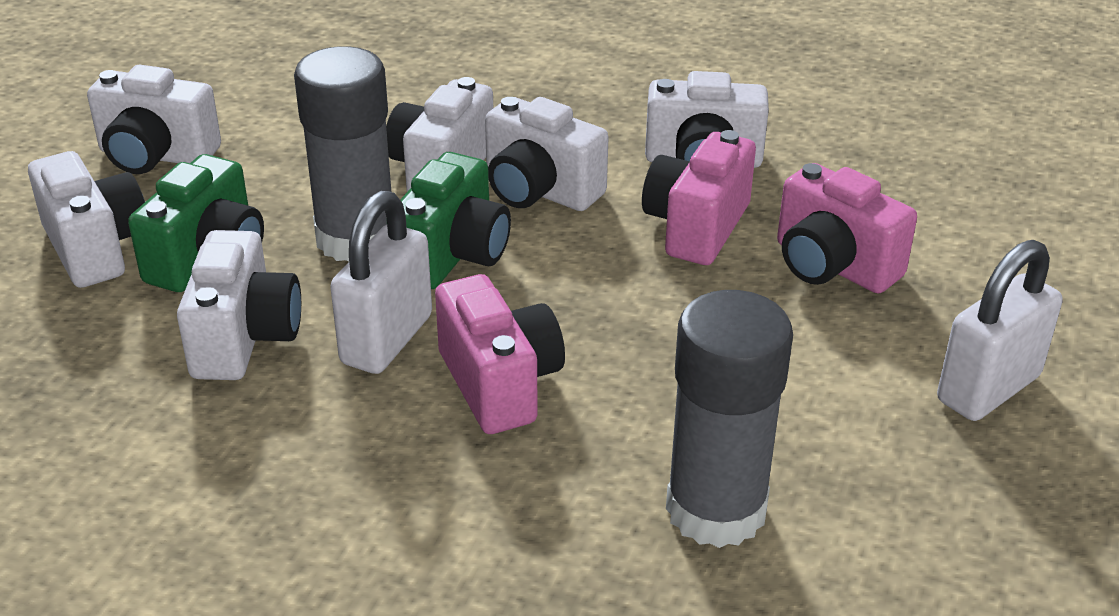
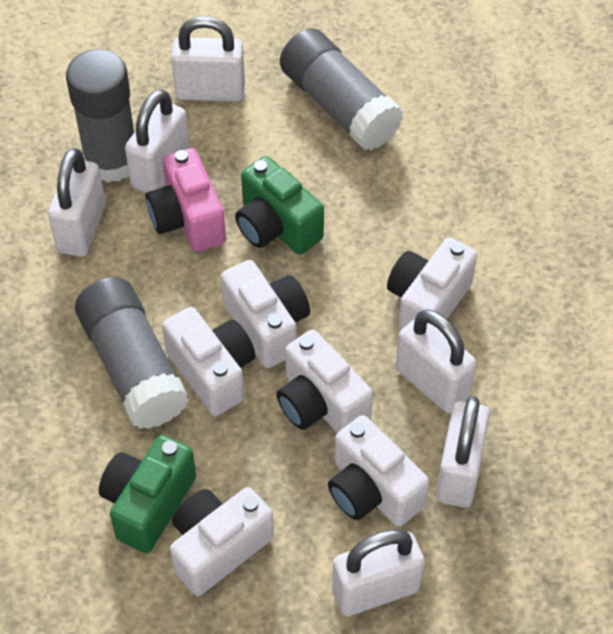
grey glue stick: 2 -> 3
pink camera: 3 -> 1
white padlock: 2 -> 6

